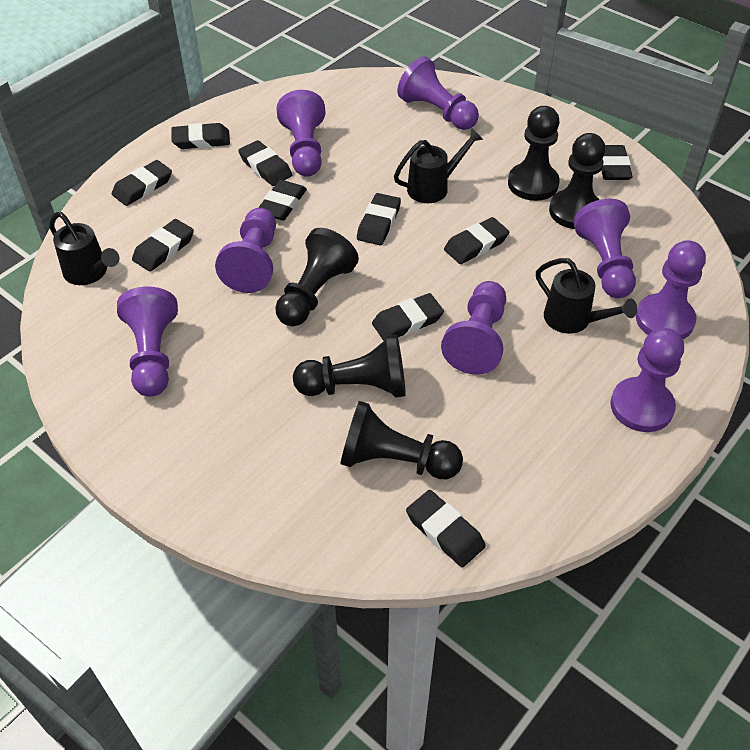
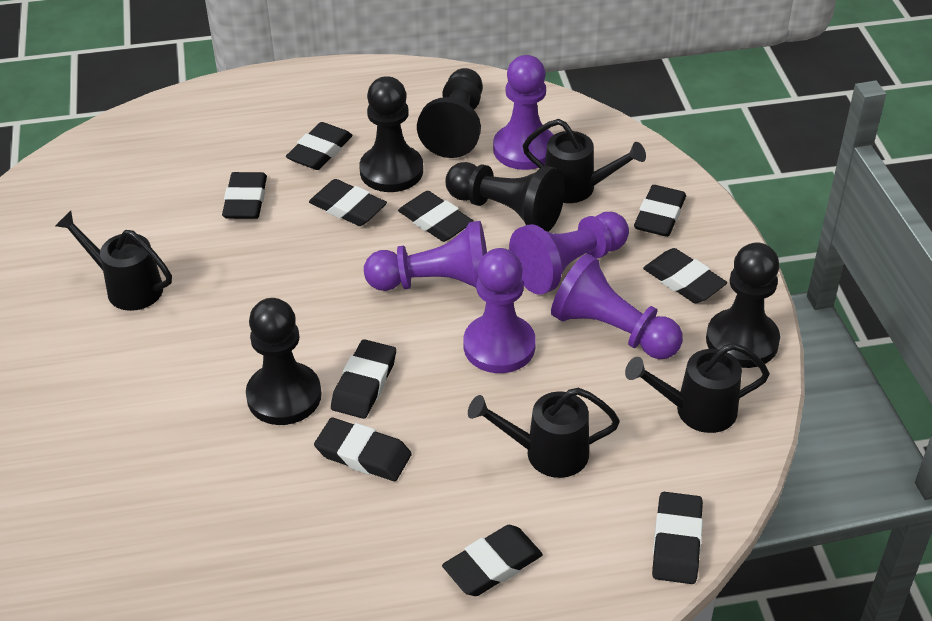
black watering can: 3 -> 4
purple pawn: 8 -> 5

